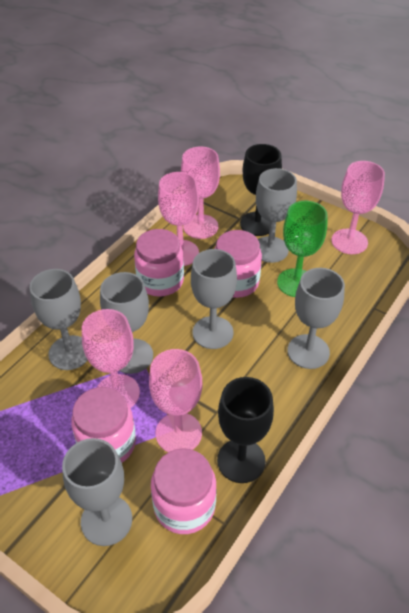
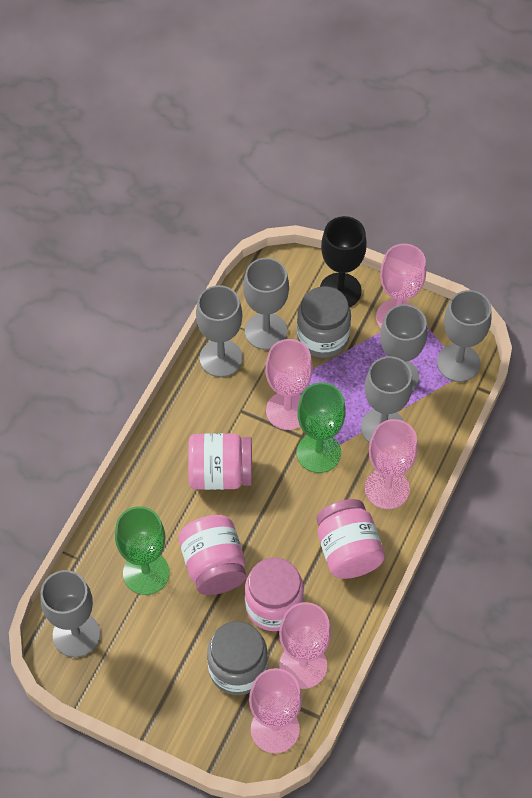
black goblet: 2 -> 1
green goblet: 1 -> 2
grey jar: 0 -> 2

